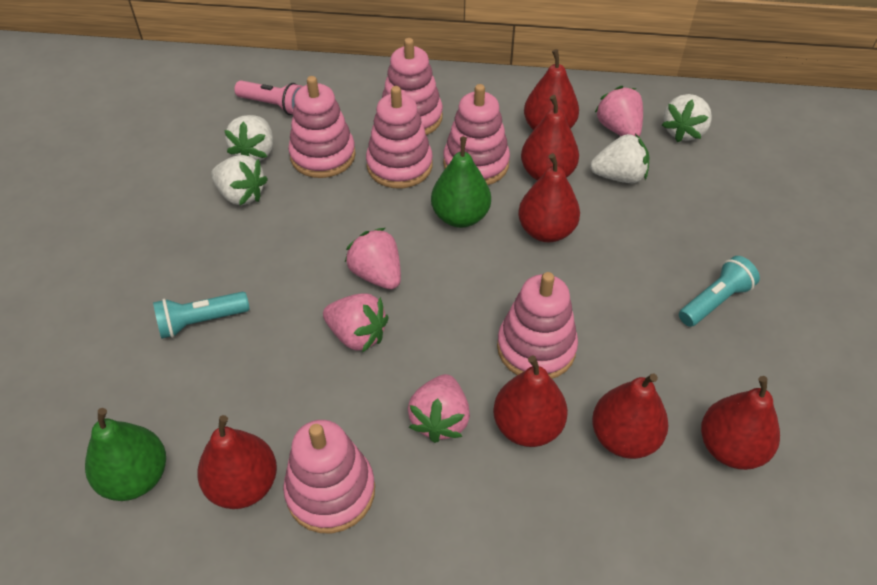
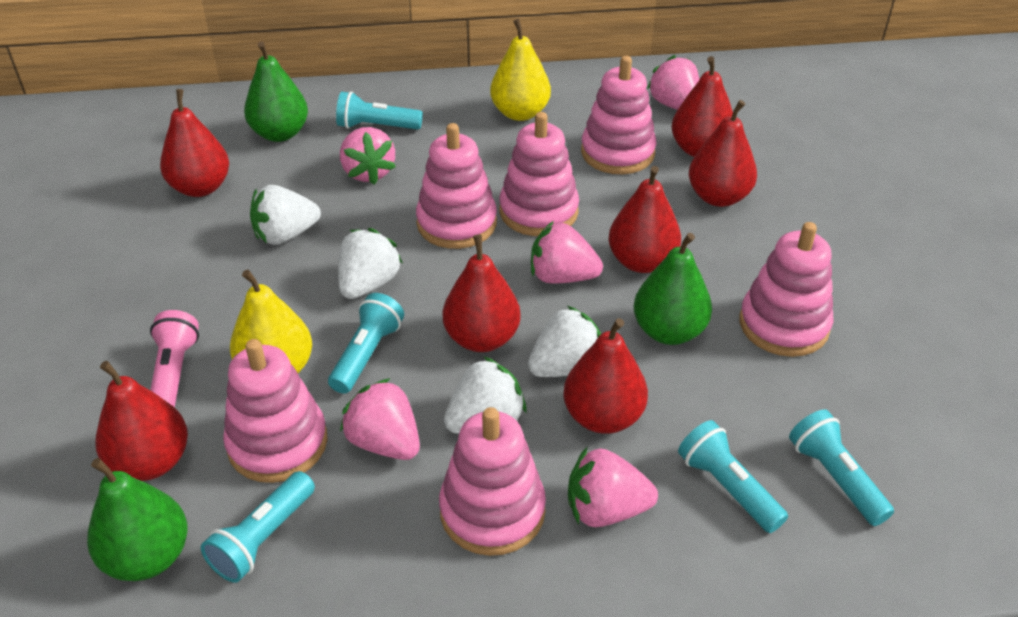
green pear: 2 -> 3
pink strawberry: 4 -> 5
turquoise flashlight: 2 -> 5
yellow pear: 0 -> 2

